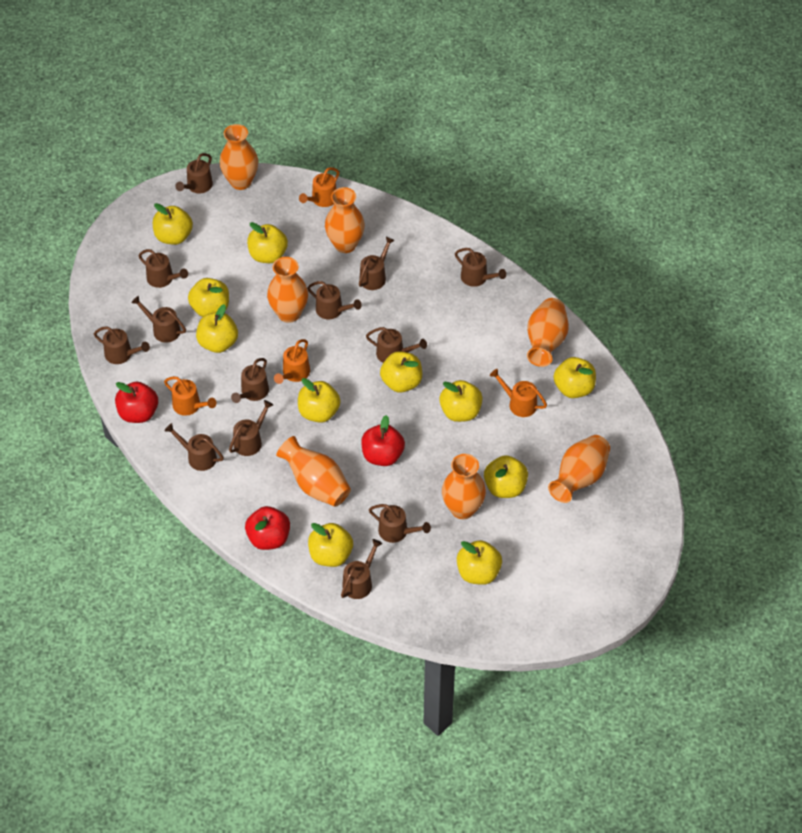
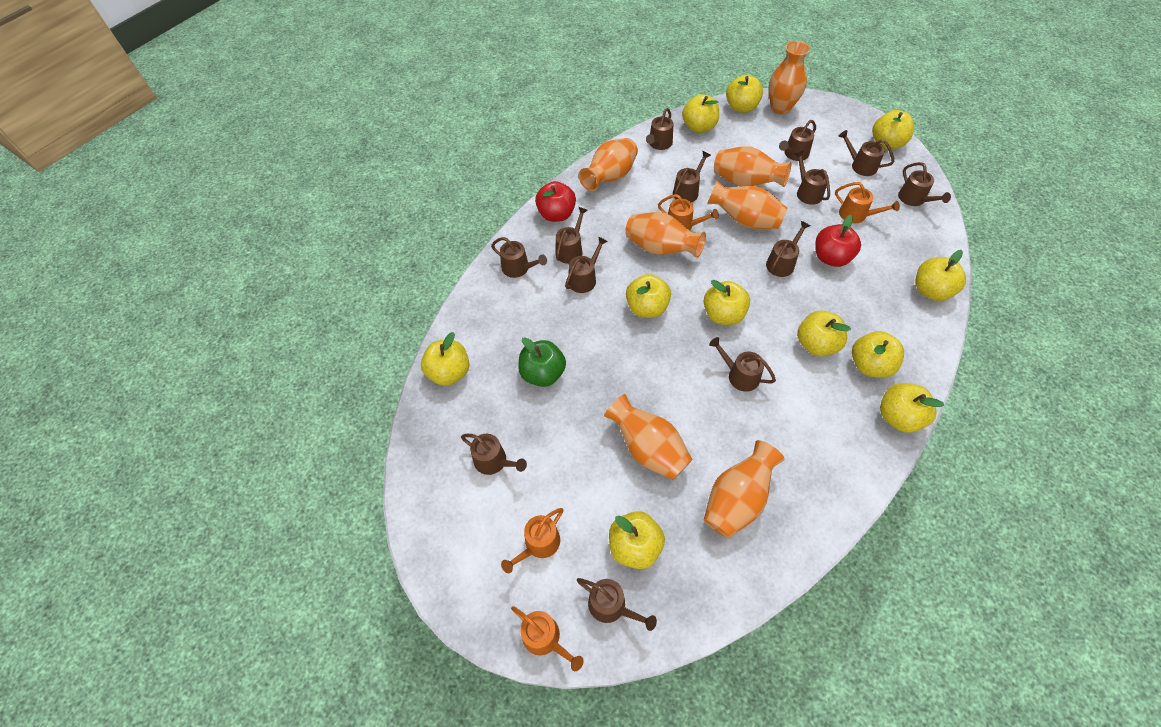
green apple: 0 -> 1
red apple: 3 -> 2

